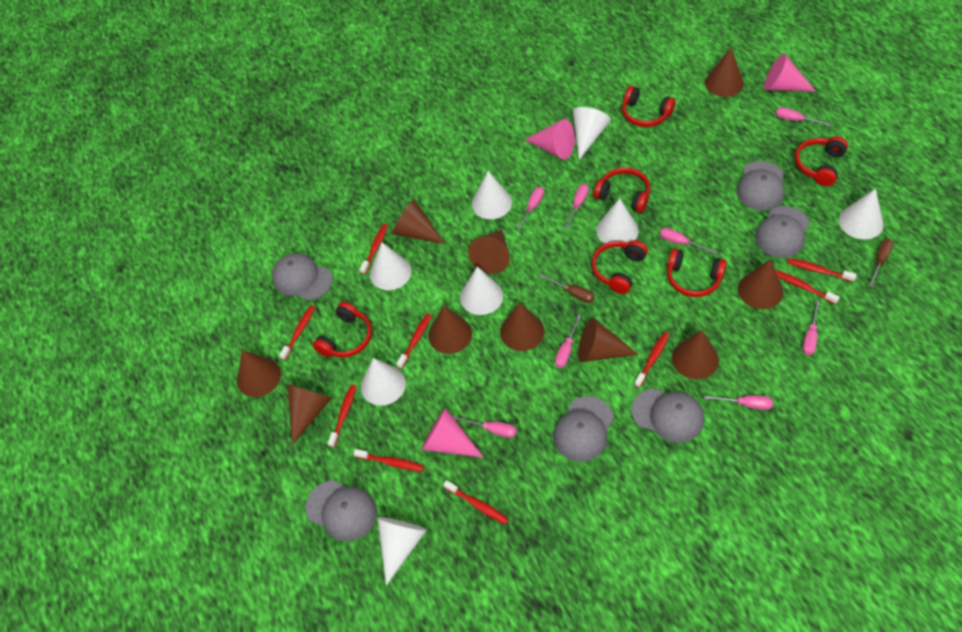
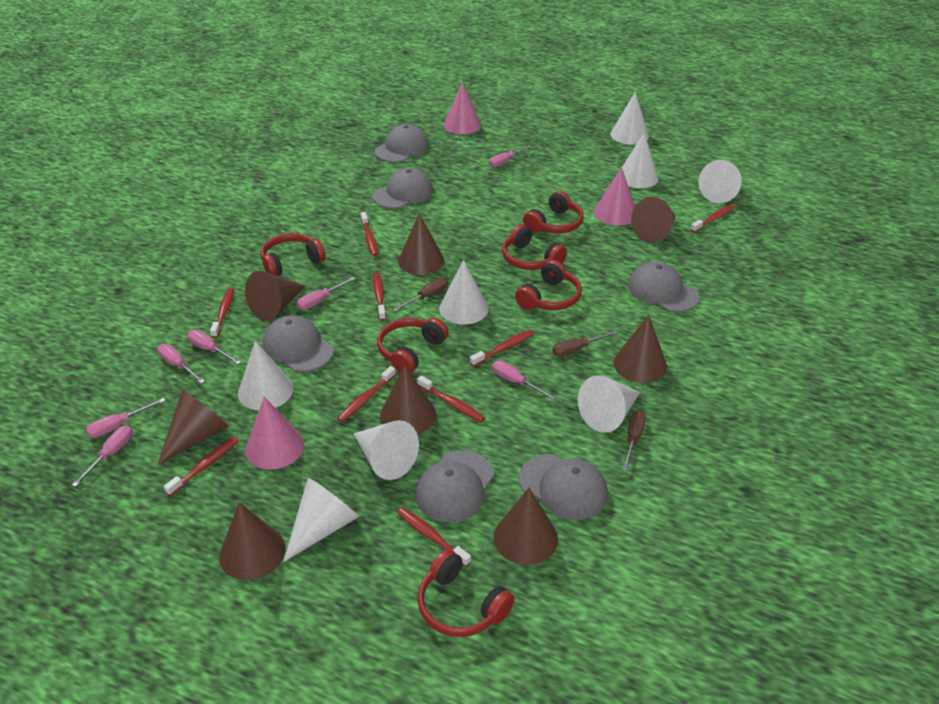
brown cone: 10 -> 8
brown screwdriver: 2 -> 3
pink screwdriver: 8 -> 7

